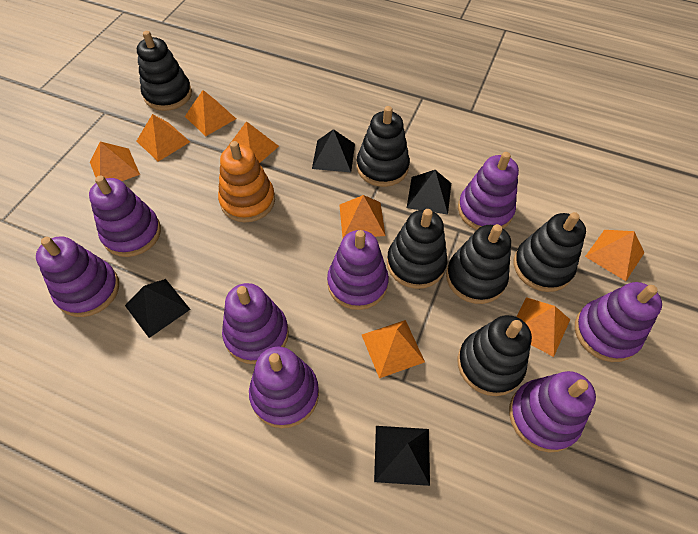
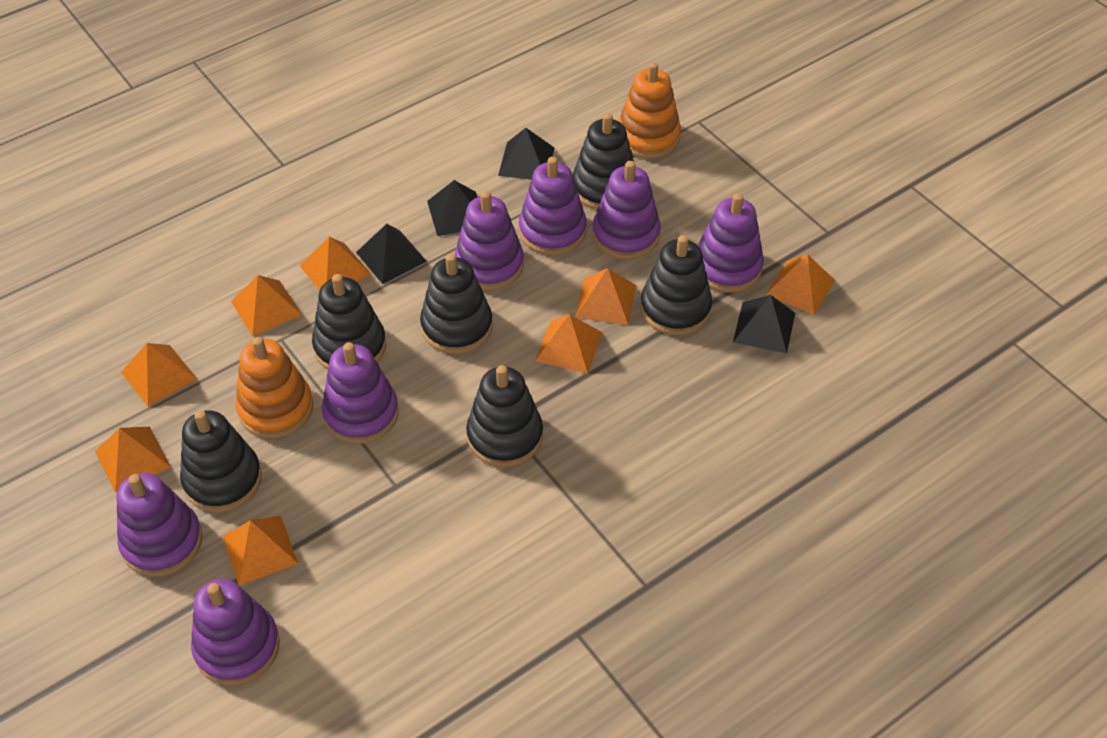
orange stacking toy: 1 -> 2
purple stacking toy: 8 -> 7

